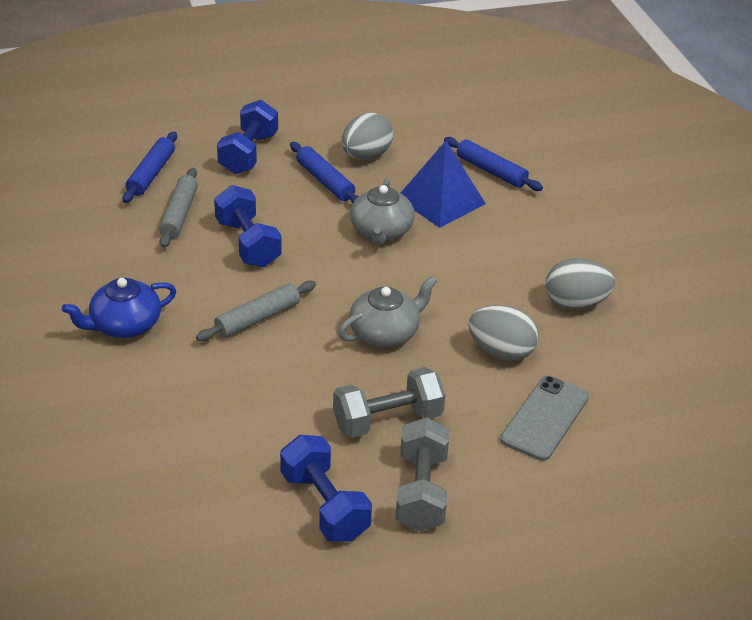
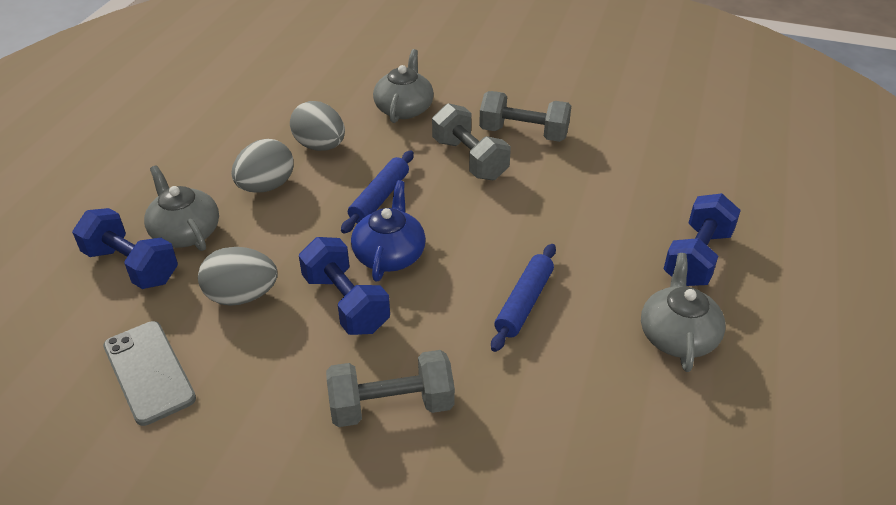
blue pyramid: 1 -> 0
blue rolling pin: 3 -> 2
grey dumbbell: 2 -> 3
grey rolling pin: 2 -> 0
grey teapot: 2 -> 3

